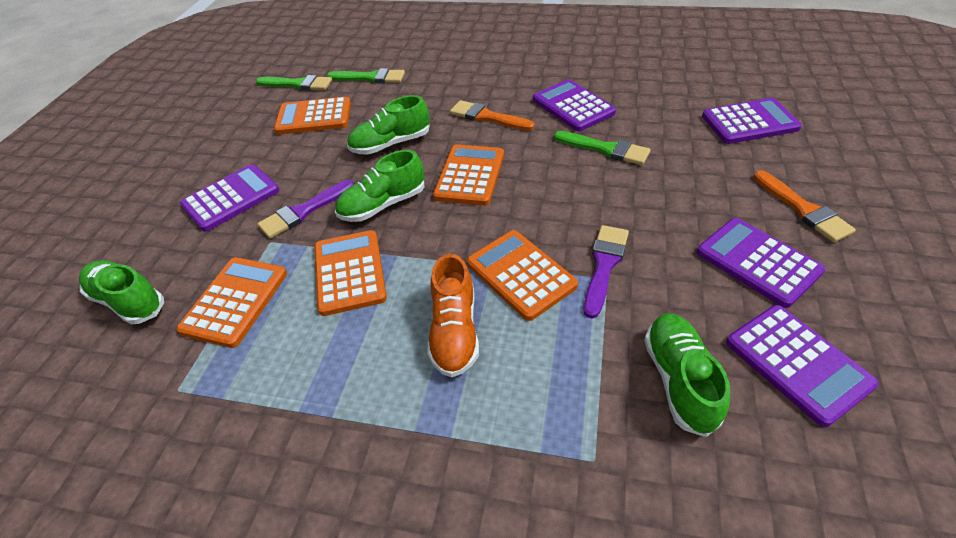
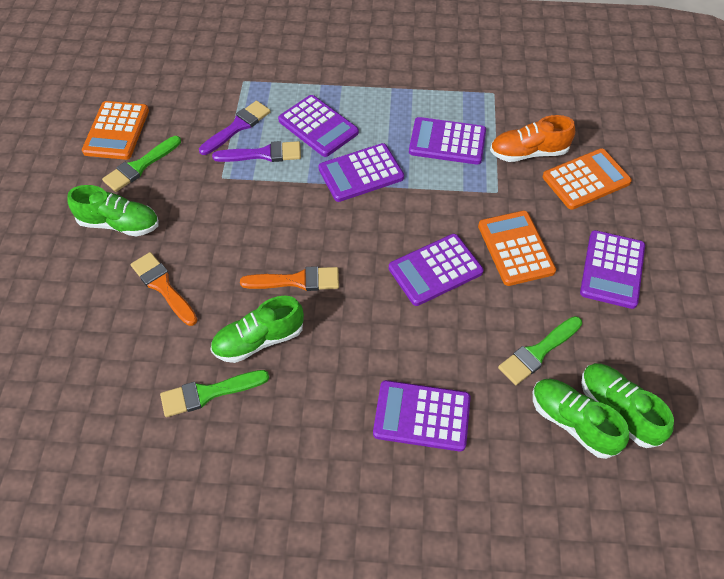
orange calculator: 5 -> 3
purple calculator: 5 -> 6

